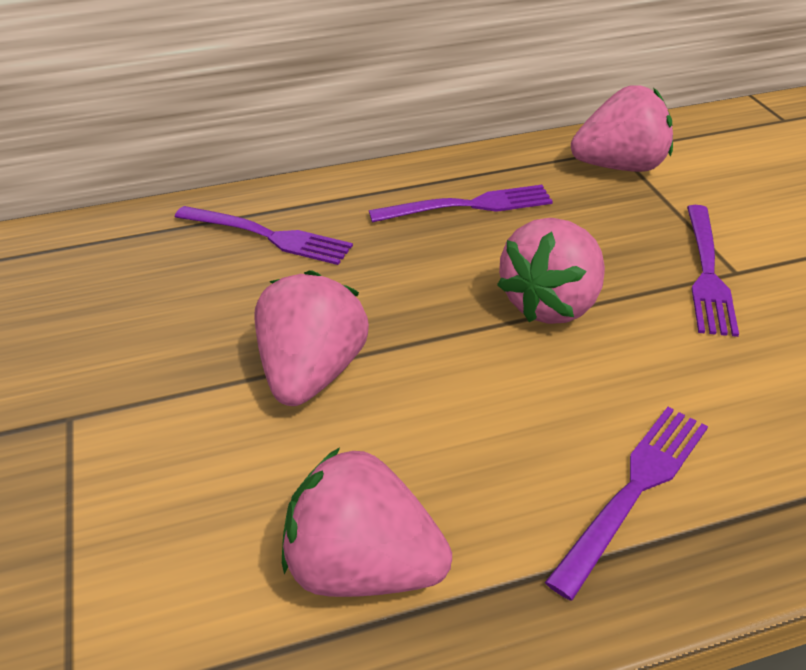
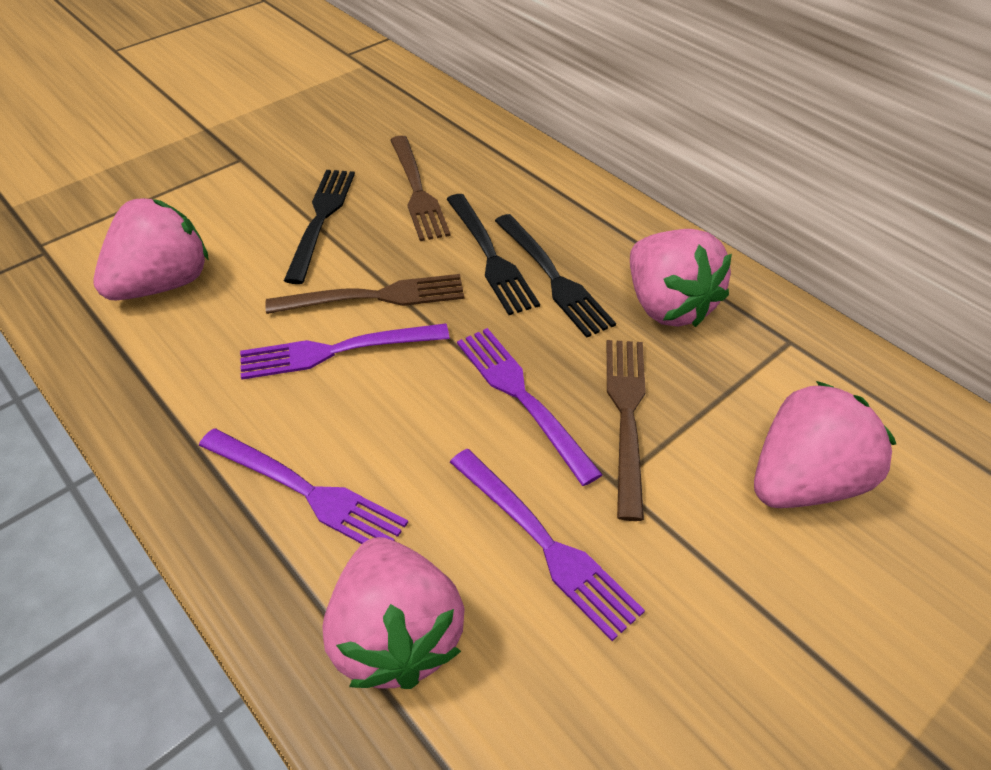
black fork: 0 -> 3
brown fork: 0 -> 3

